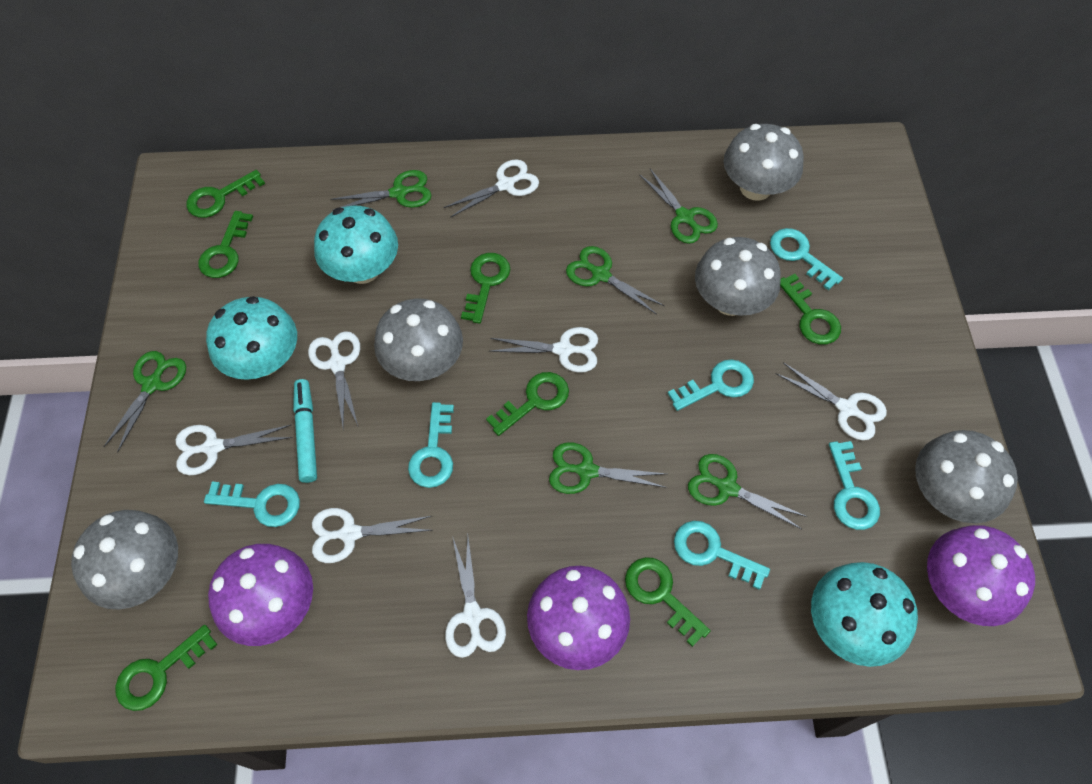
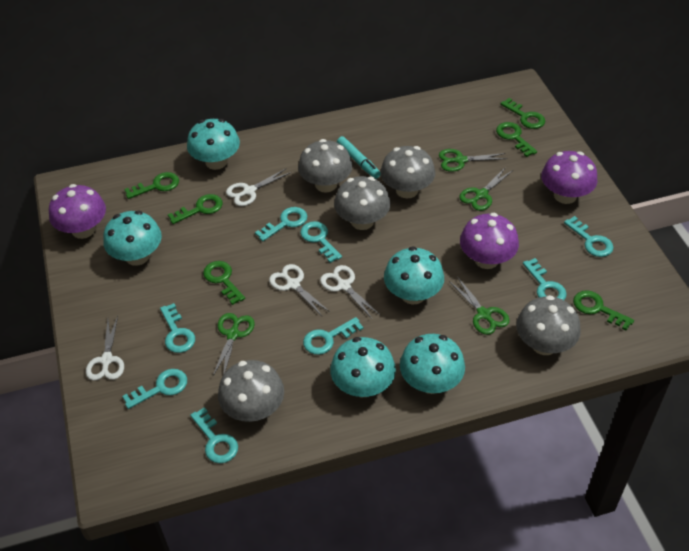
green key: 7 -> 6
green scissors: 6 -> 4
turquoise key: 6 -> 8
turquoise mushroom: 3 -> 5
white scissors: 7 -> 4

